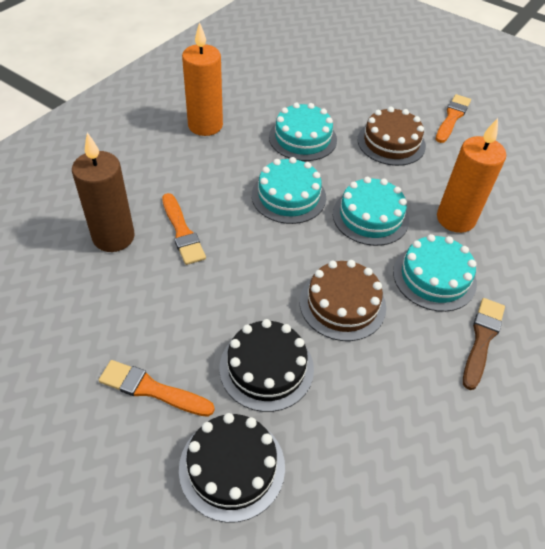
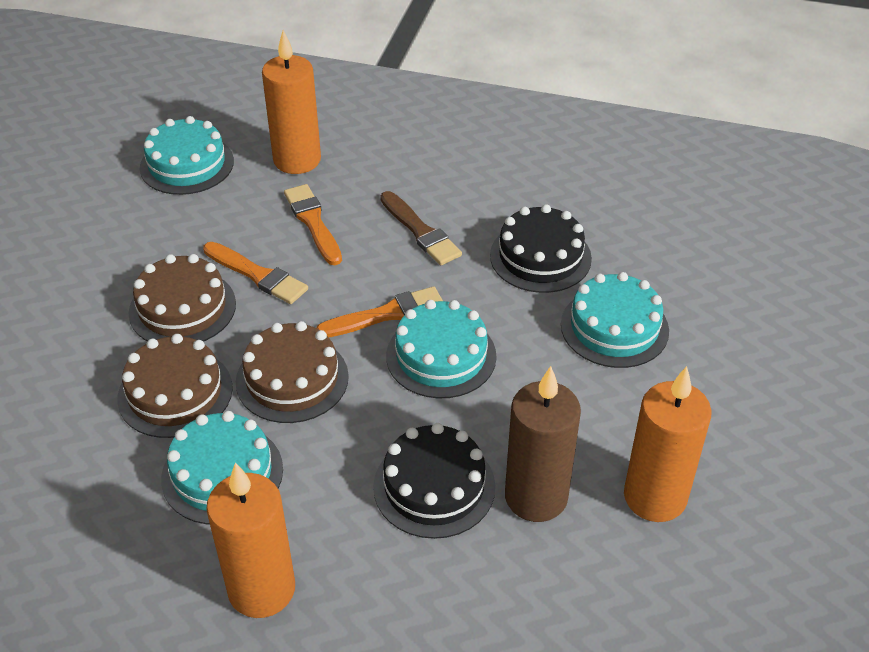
brown cake: 2 -> 3
orange candle: 2 -> 3

